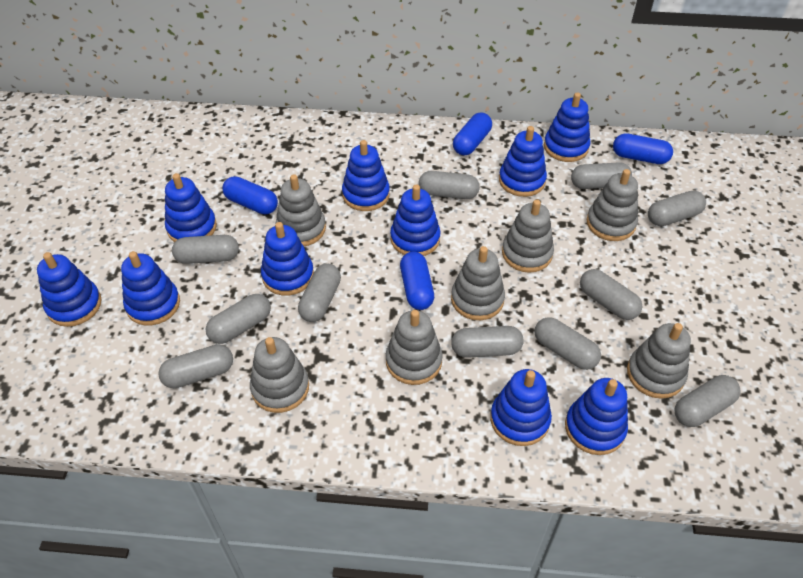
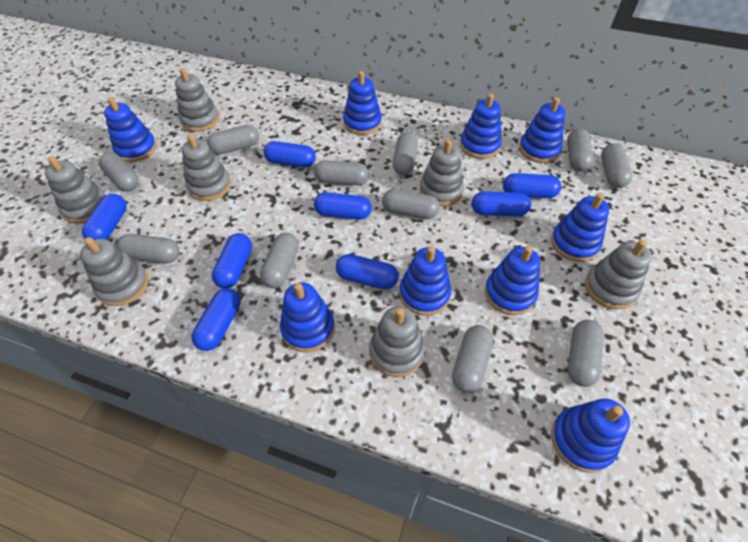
blue capsule: 4 -> 8
blue stacking toy: 10 -> 9

